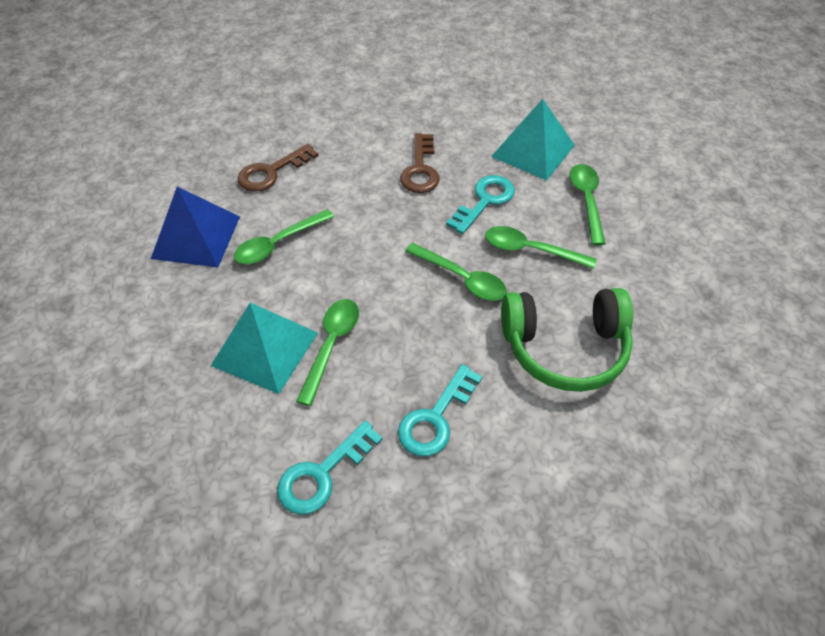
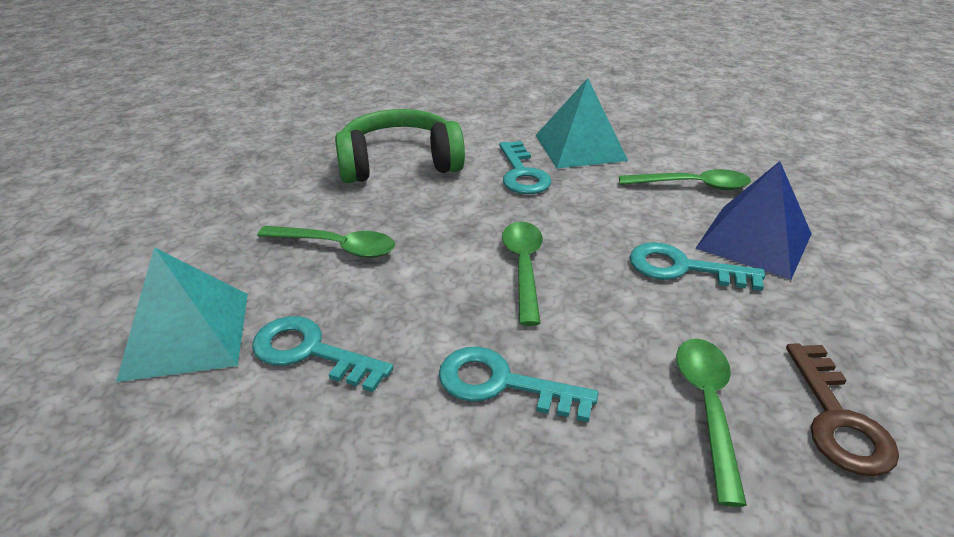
brown key: 2 -> 1
green spoon: 5 -> 4
turquoise key: 3 -> 4

